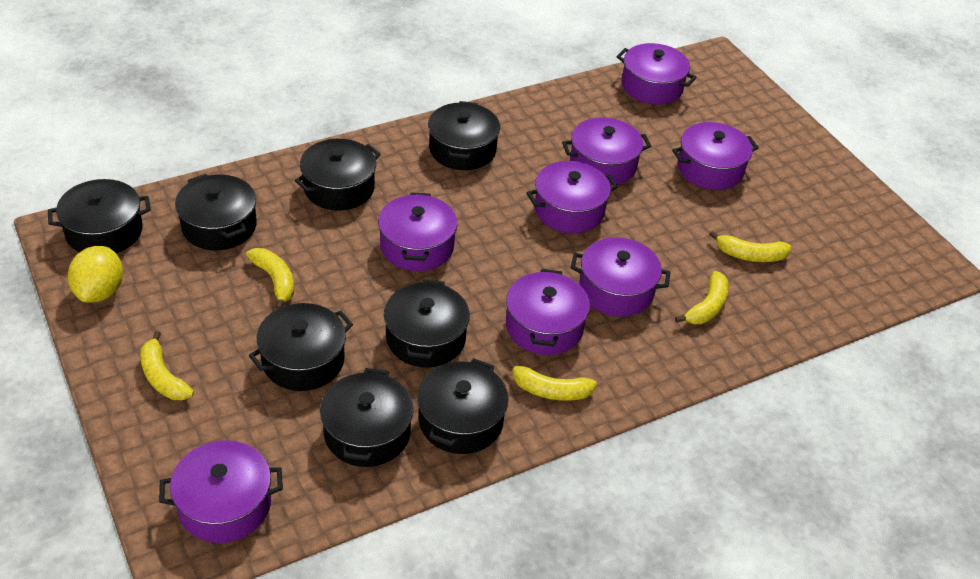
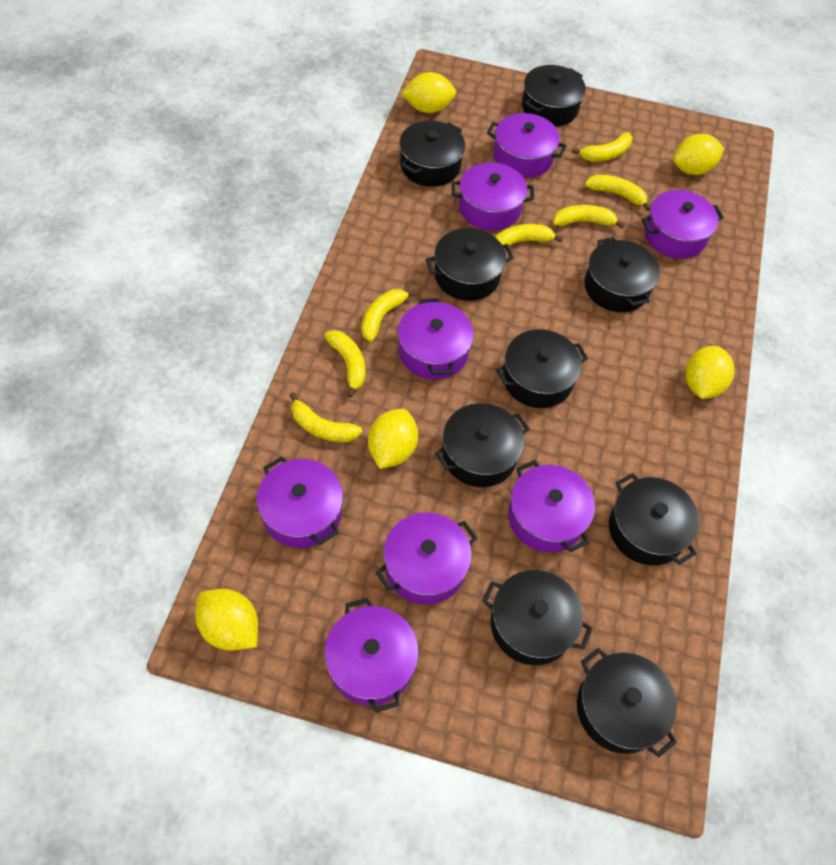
black pot: 8 -> 9
yellow banana: 5 -> 7
yellow lemon: 1 -> 5

